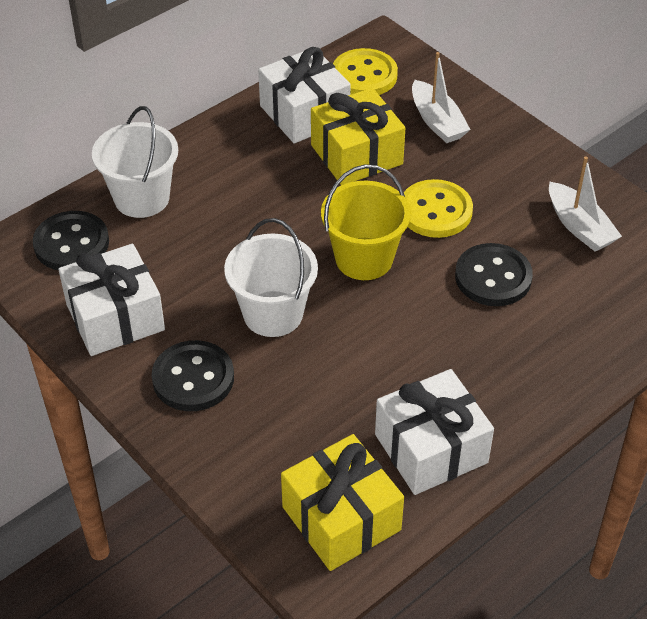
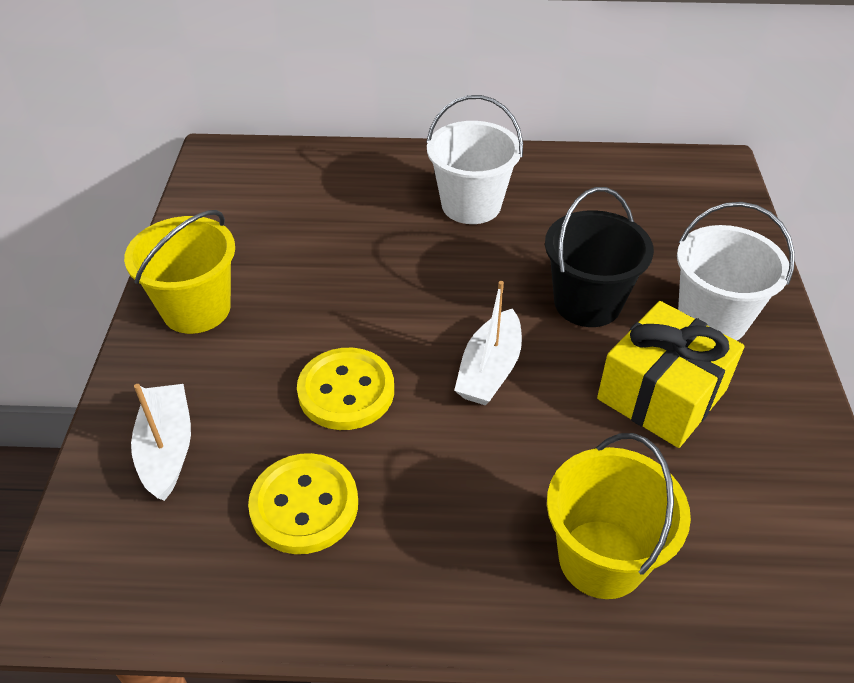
black bucket: 0 -> 1
black button: 3 -> 0
white gift: 3 -> 0
yellow bucket: 1 -> 2
yellow gift: 2 -> 1

